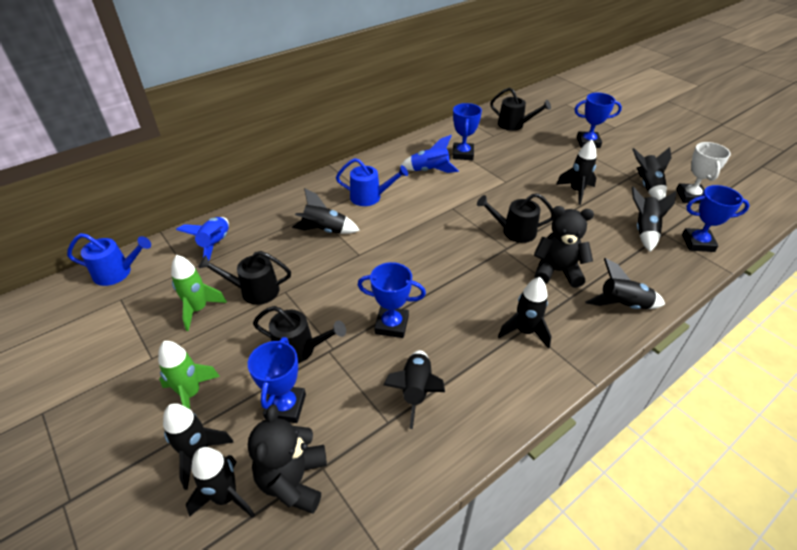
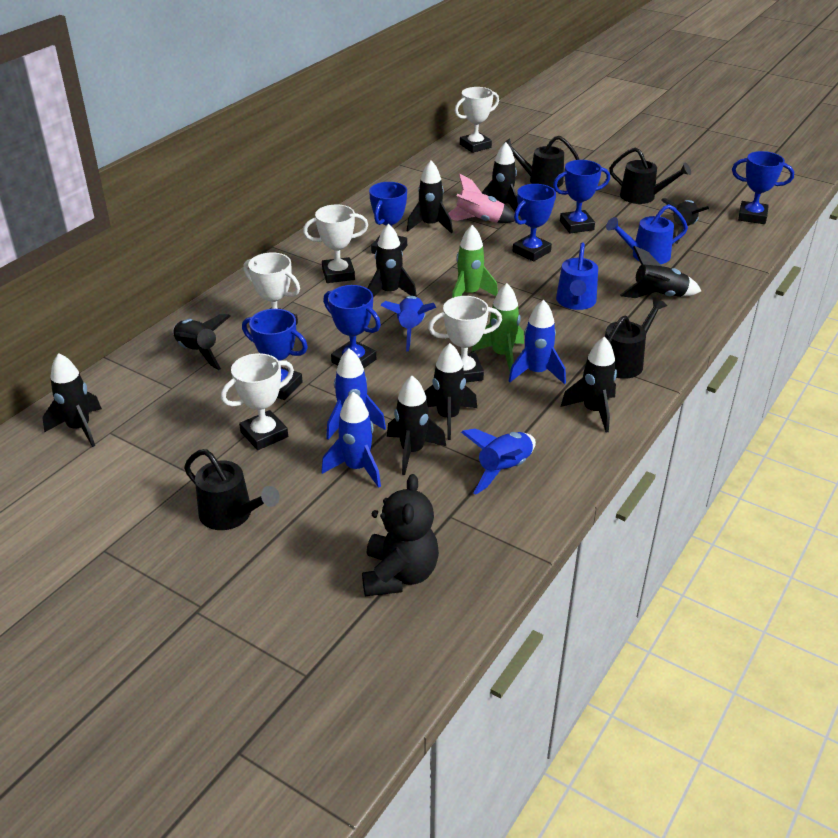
black rocket: 9 -> 10
black teddy bear: 2 -> 1
blue rocket: 2 -> 5
blue trophy: 5 -> 6
pink rocket: 0 -> 1
white trophy: 1 -> 5

